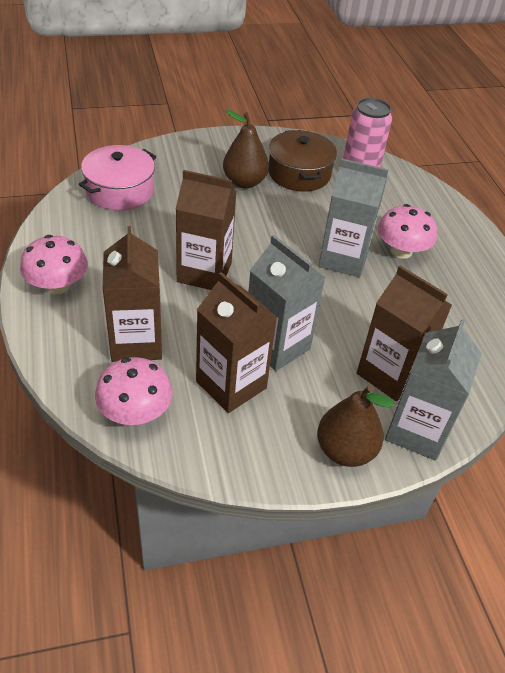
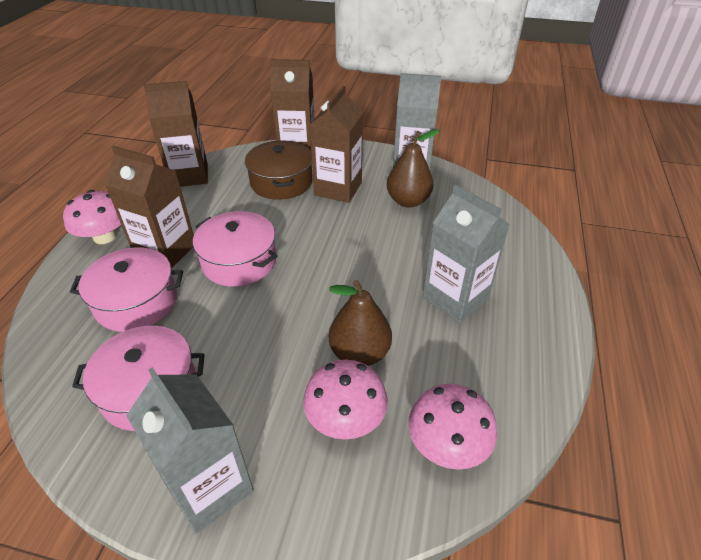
pink can: 1 -> 0
pink pot: 1 -> 3

